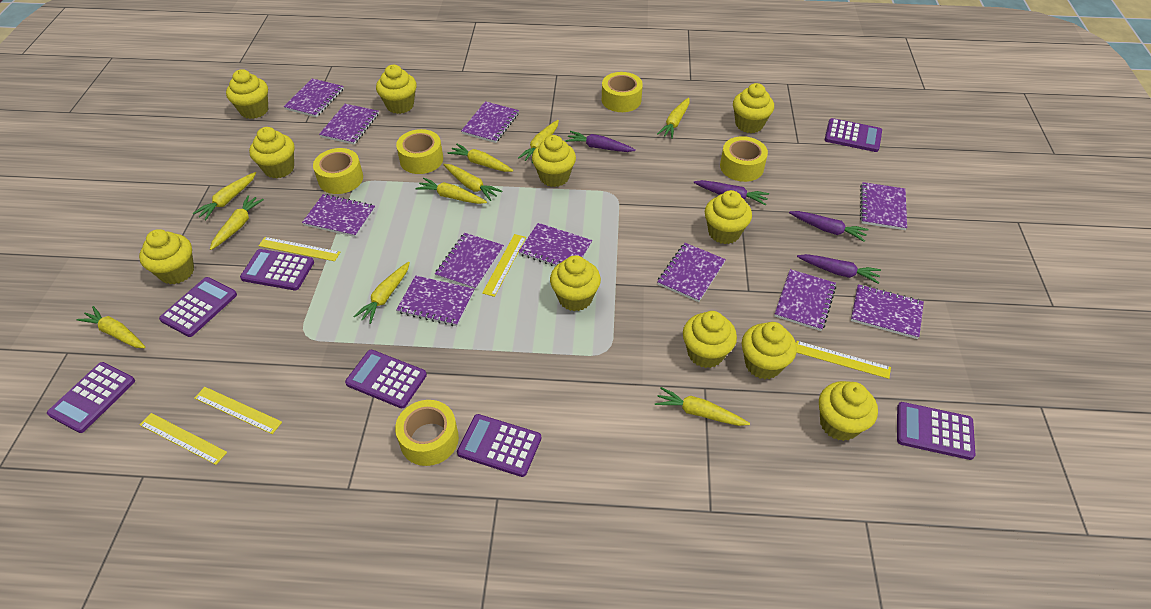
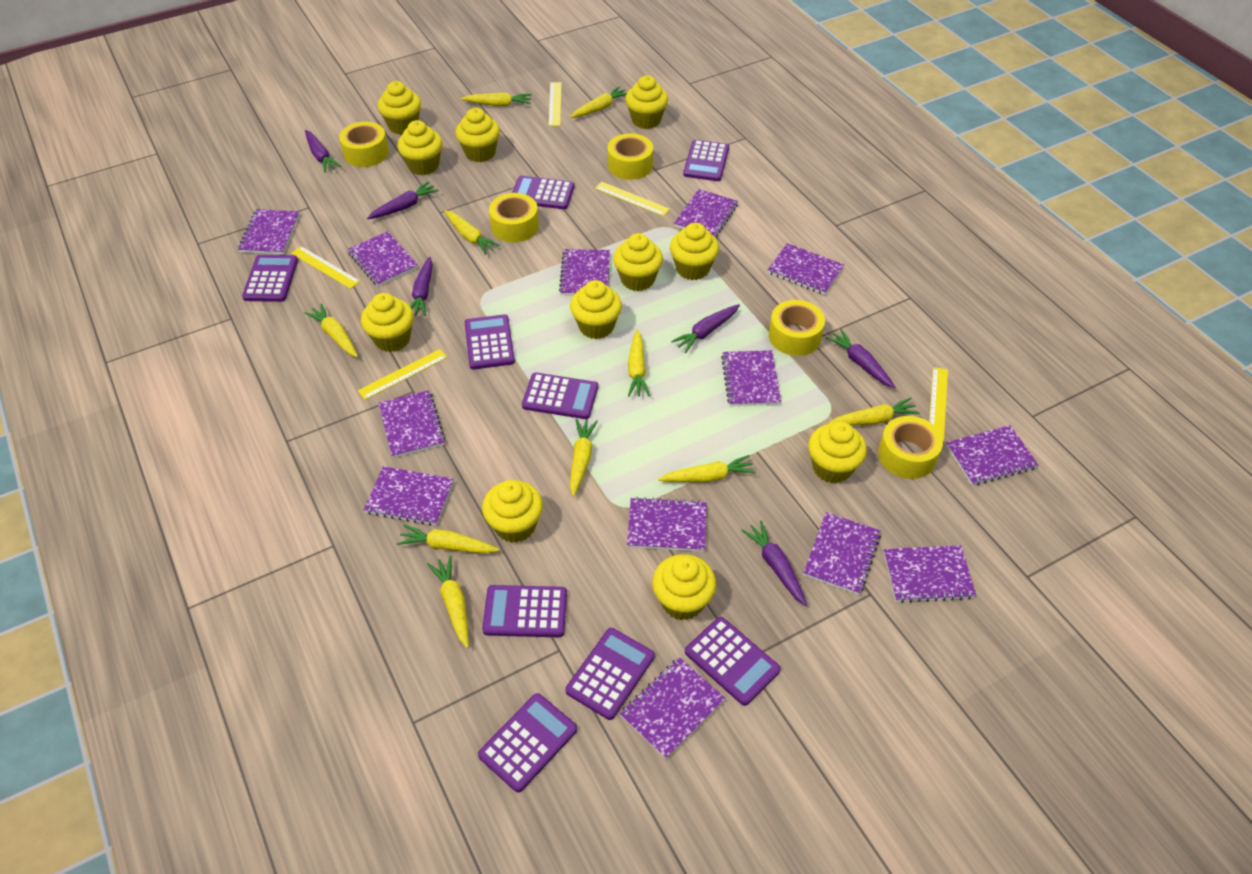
purple calculator: 7 -> 9
purple carrot: 4 -> 6
purple notebook: 11 -> 13

